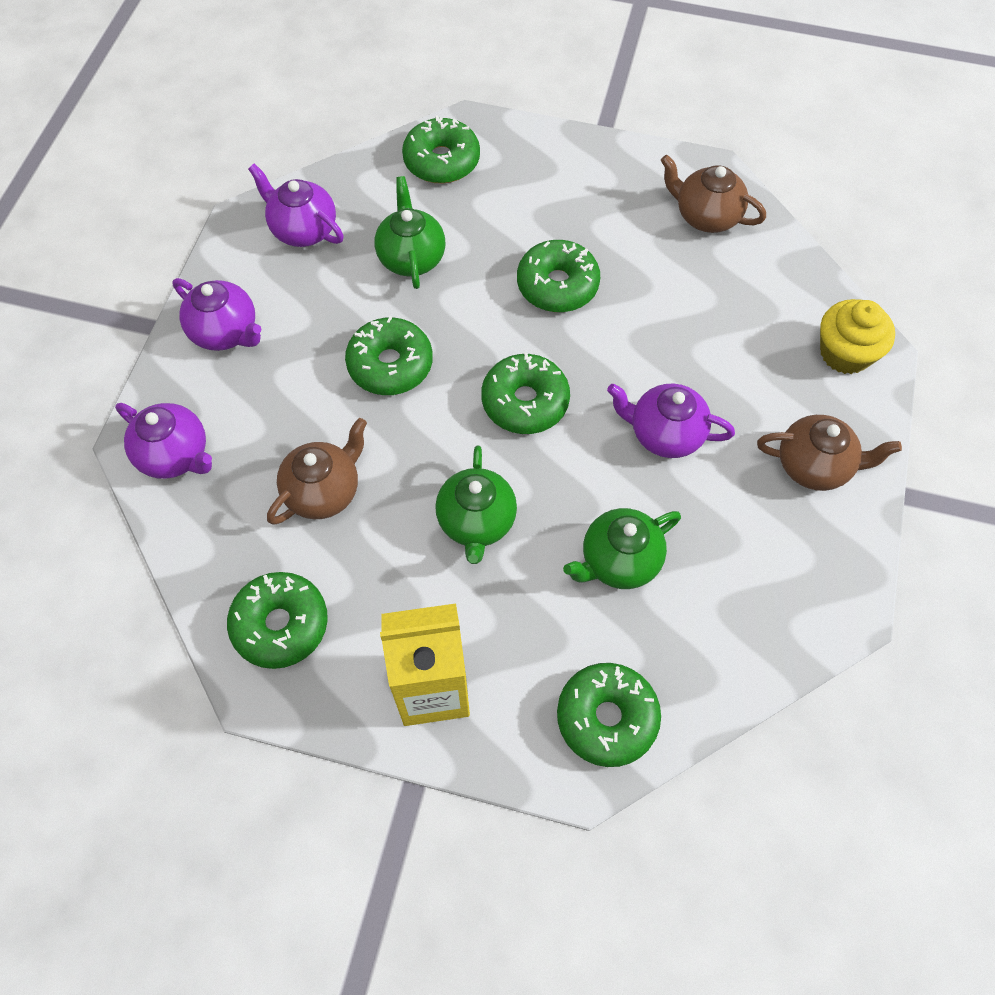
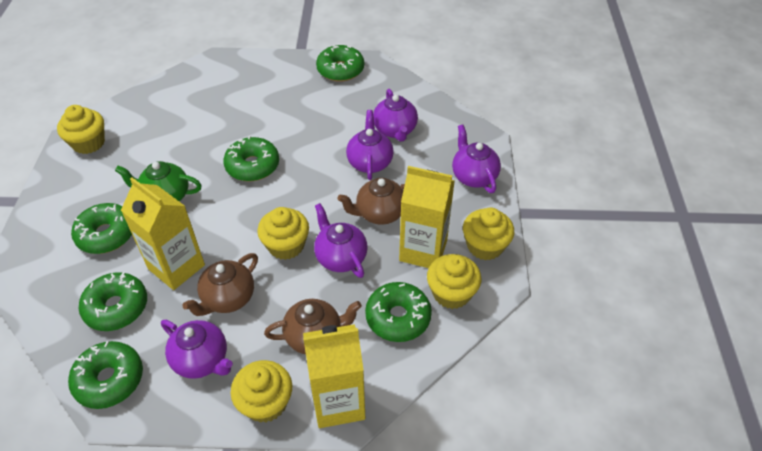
green teapot: 3 -> 1
purple teapot: 4 -> 5
yellow carton: 1 -> 3
yellow cupcake: 1 -> 5

